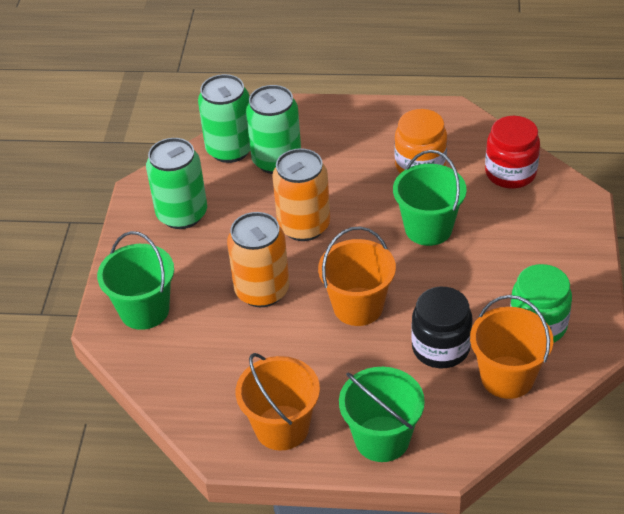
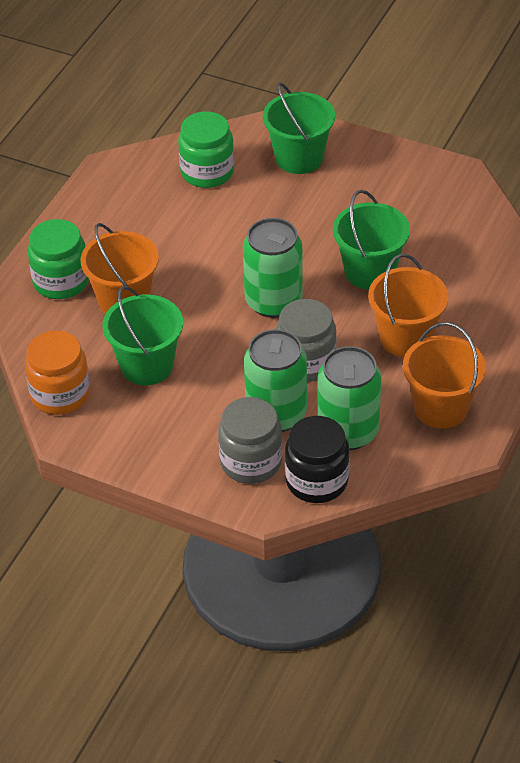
green jar: 1 -> 2
grey jar: 0 -> 2
orange can: 2 -> 0
red jar: 1 -> 0

